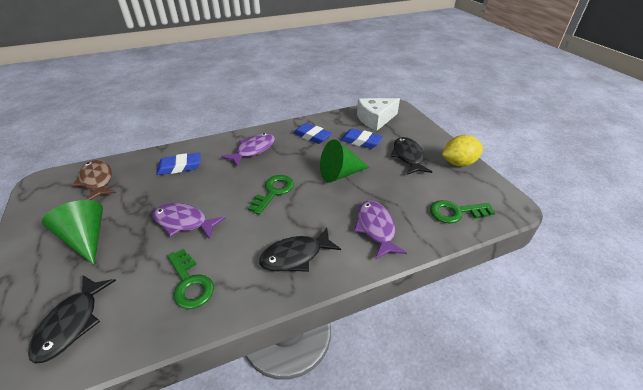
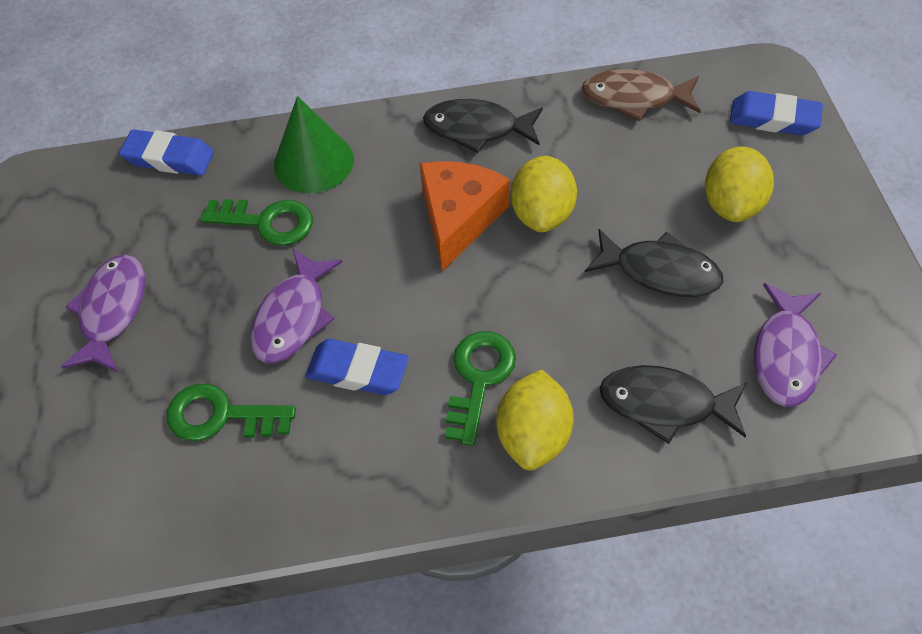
green cone: 2 -> 1
orange cheese: 0 -> 1
white cheese: 1 -> 0
yellow lemon: 1 -> 3

